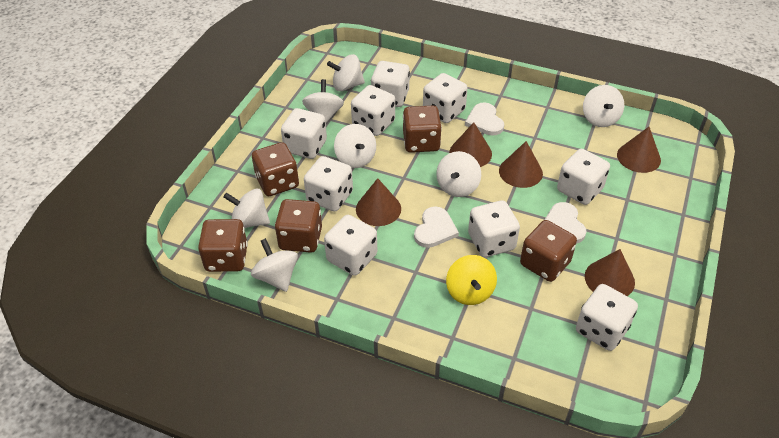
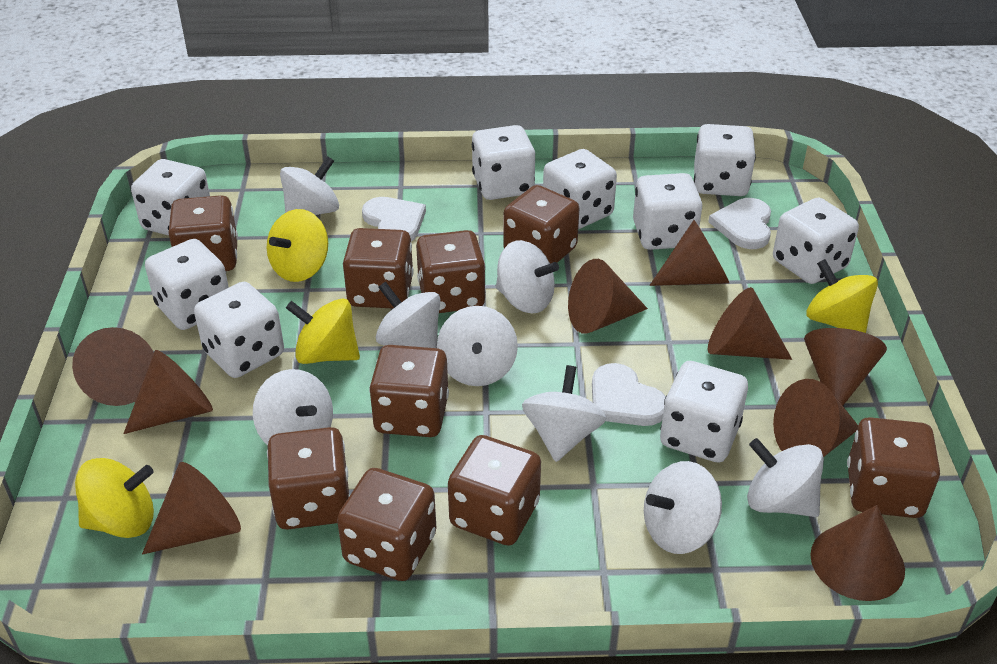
brown cone: 5 -> 9
brown dice: 5 -> 9
white spinning top: 7 -> 8
yellow spinning top: 1 -> 4

